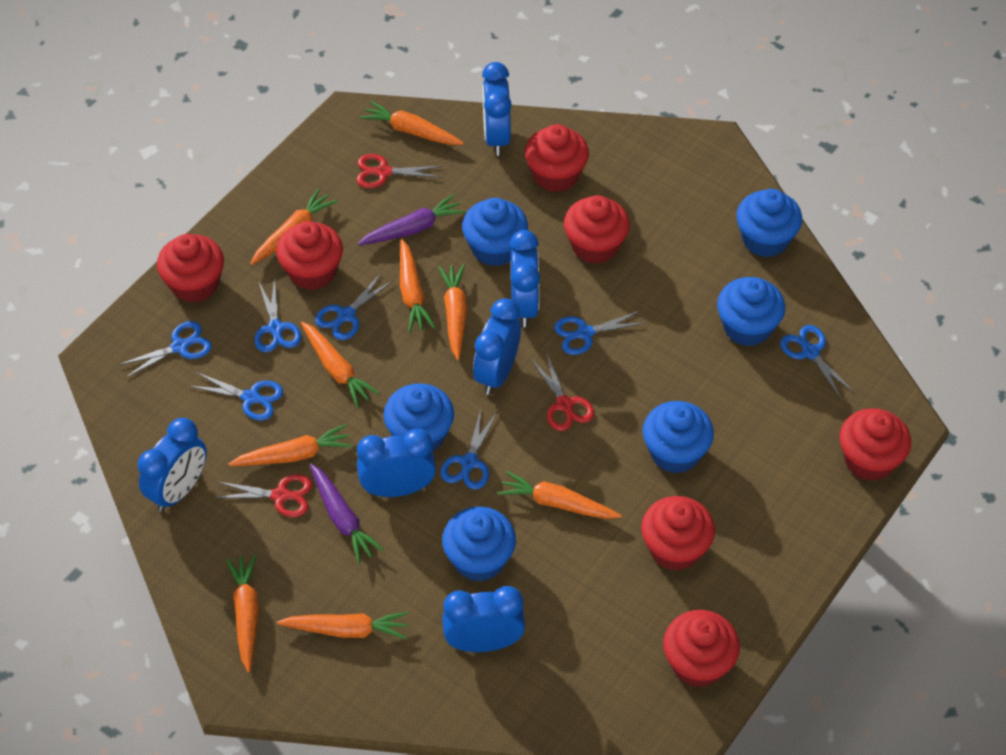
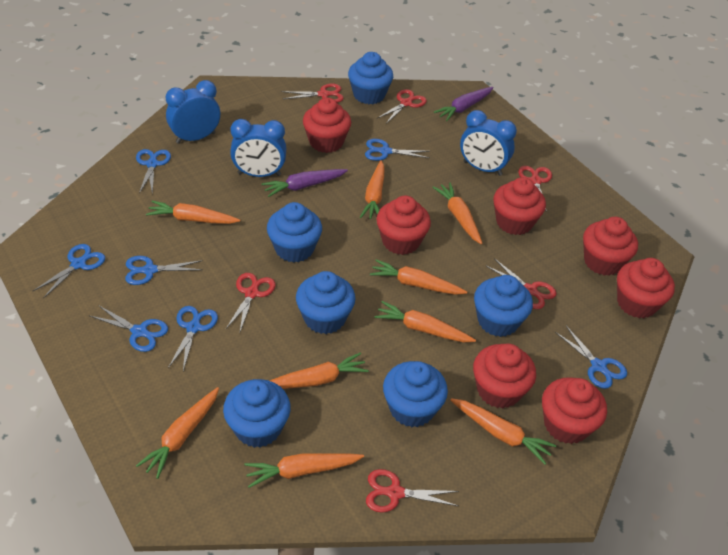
blue clock: 6 -> 3
red scissors: 3 -> 6

